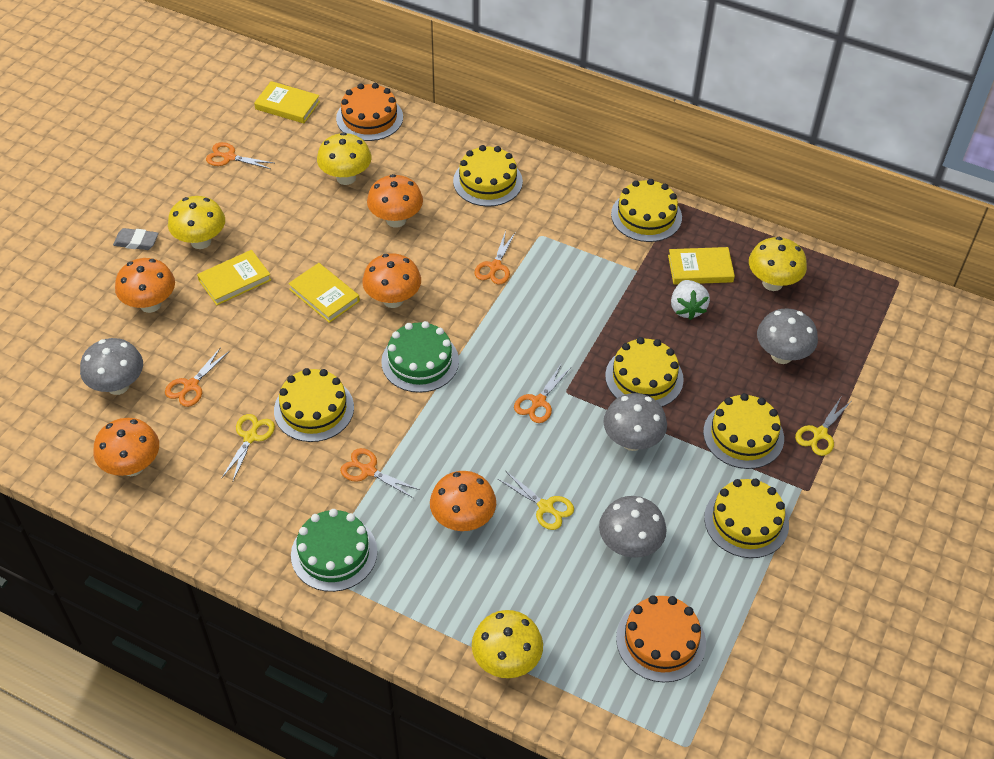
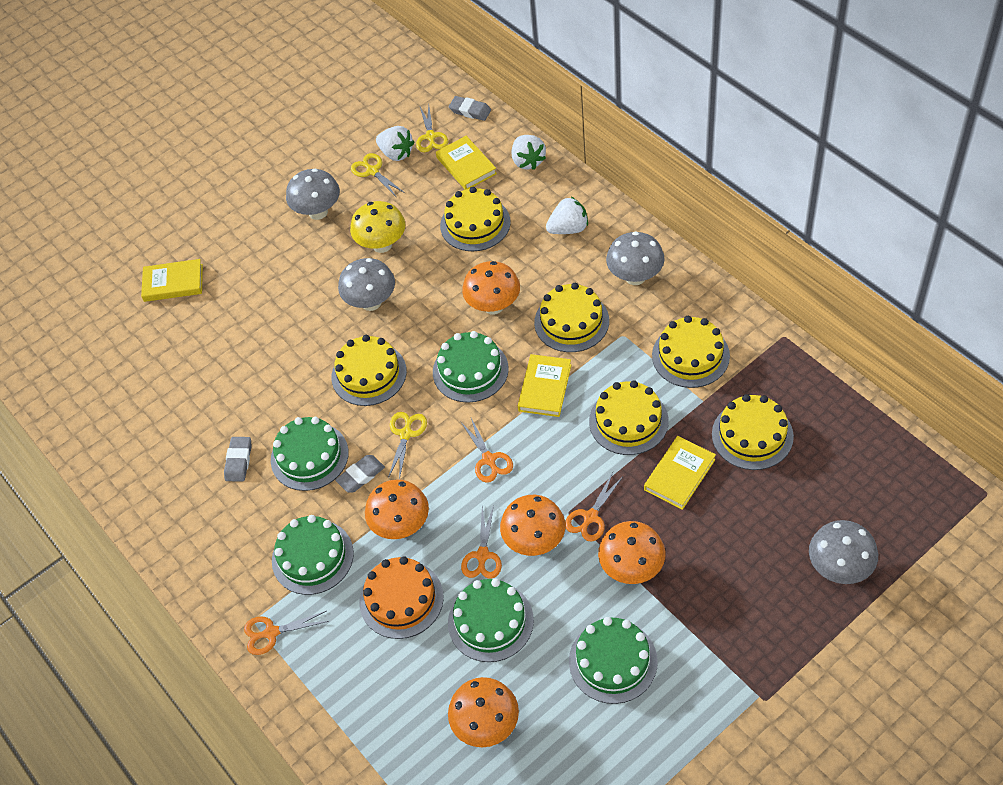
green cake: 2 -> 5
grey eraser: 1 -> 3
orange cake: 2 -> 1
orange scissors: 5 -> 4
white strawberry: 1 -> 3
yellow mushroom: 4 -> 1

